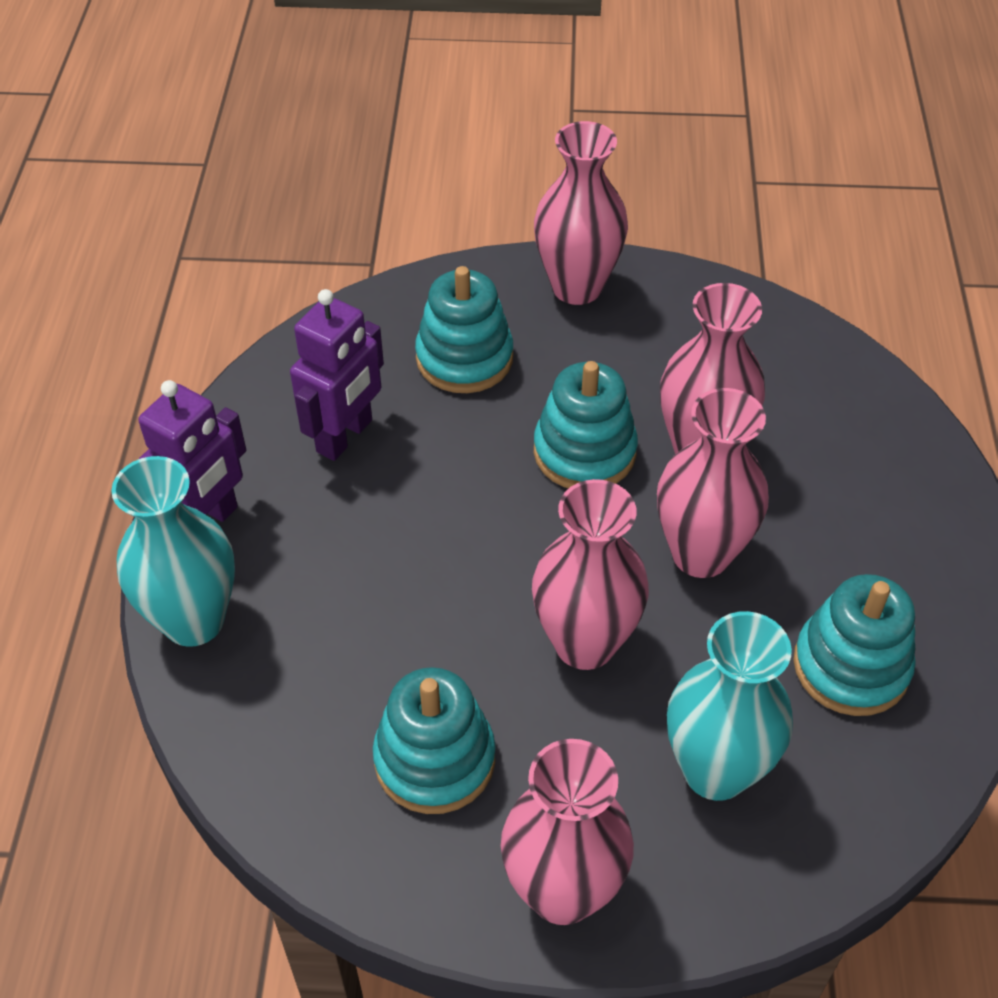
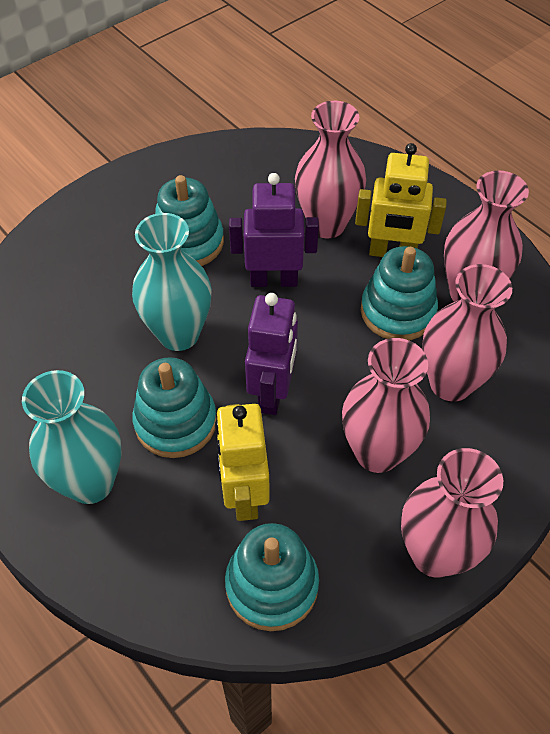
yellow robot: 0 -> 2

